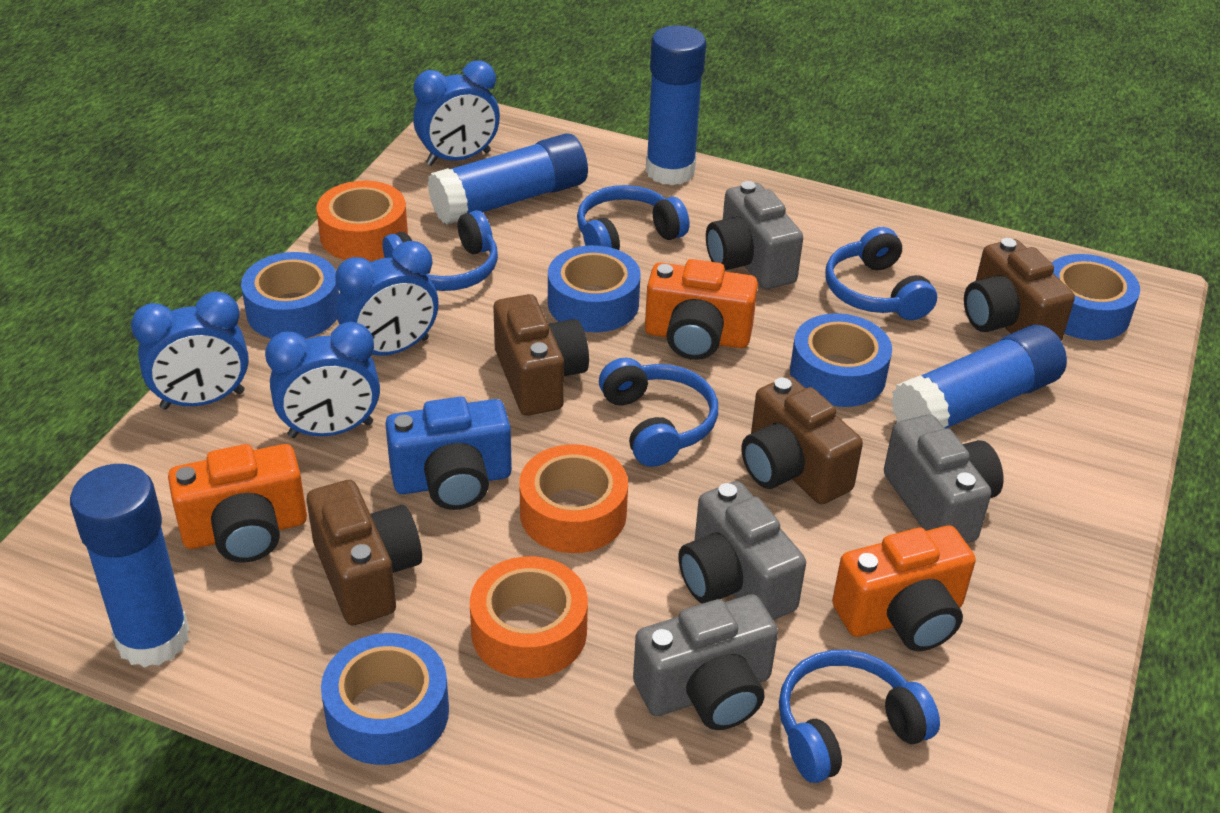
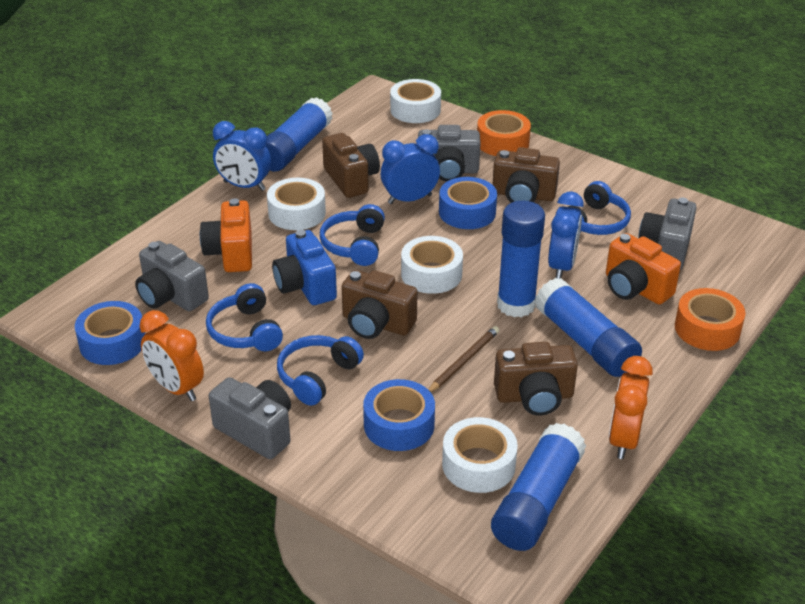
blue clock: 4 -> 3
blue headphones: 5 -> 4
blue tape: 5 -> 3
brown pencil: 0 -> 1
orange camera: 3 -> 2
orange clock: 0 -> 2
orange tape: 3 -> 2
white tape: 0 -> 4

